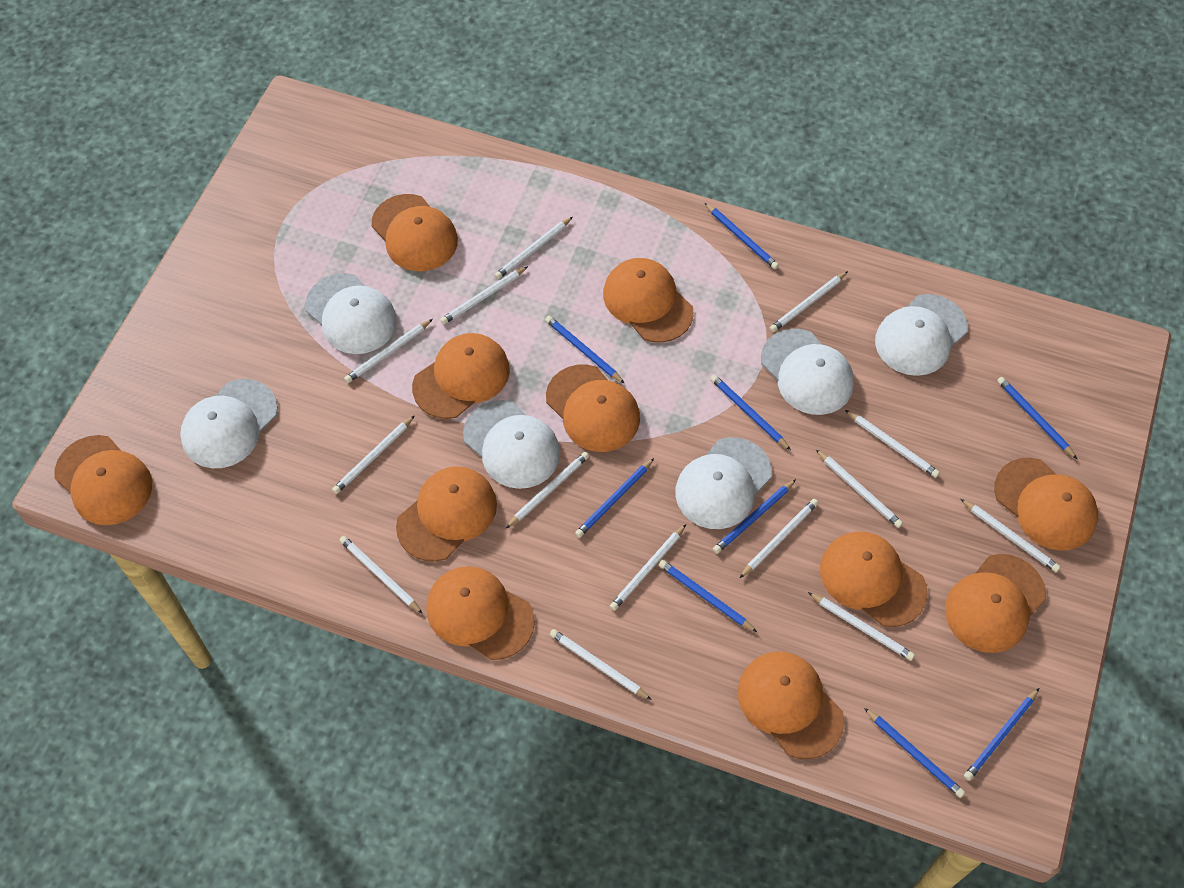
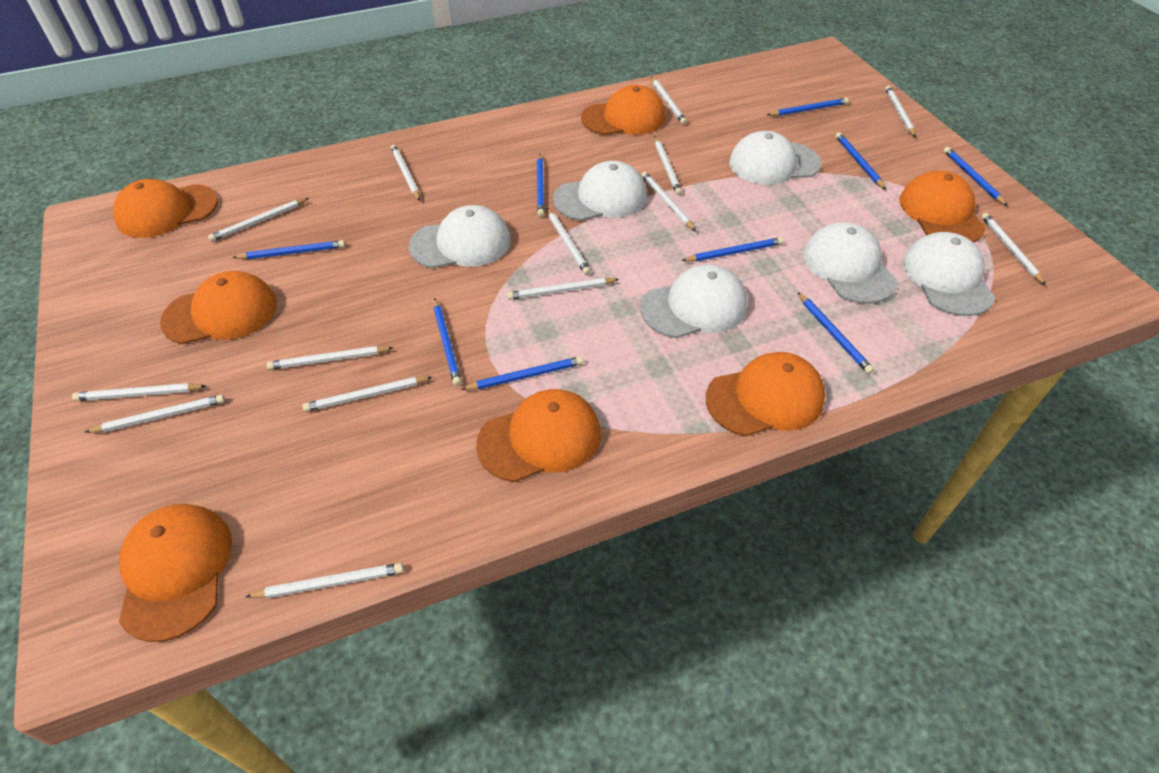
orange cap: 11 -> 7

